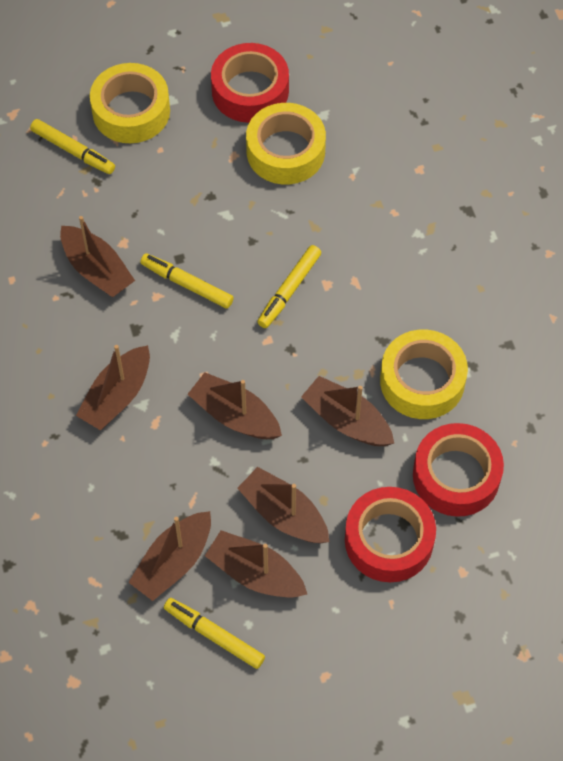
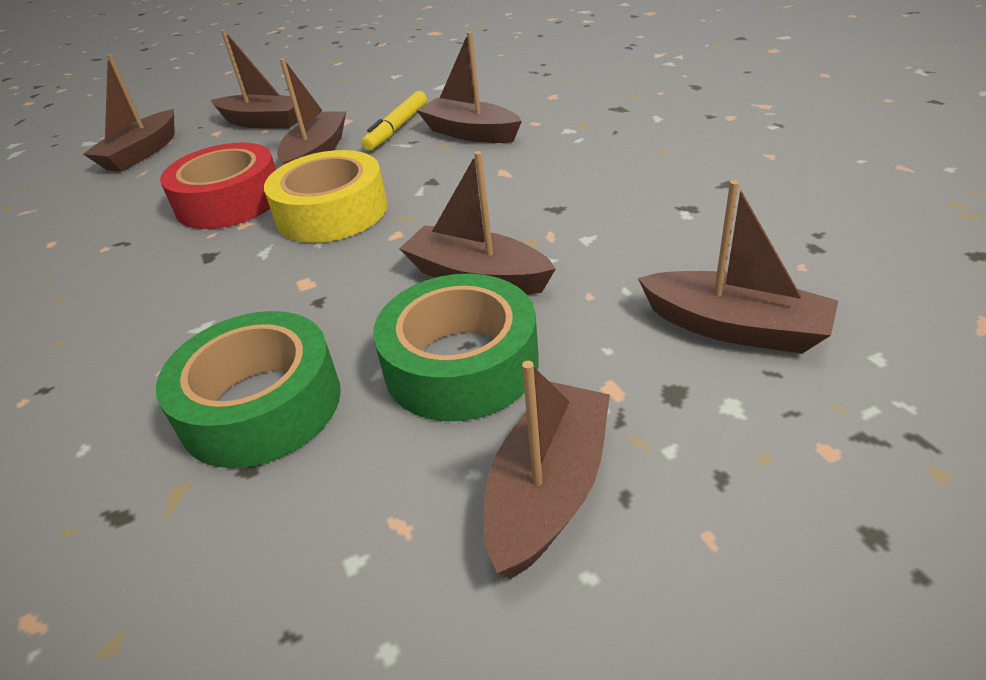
green tape: 0 -> 2
red tape: 3 -> 1
yellow marker: 4 -> 1
yellow tape: 3 -> 1

